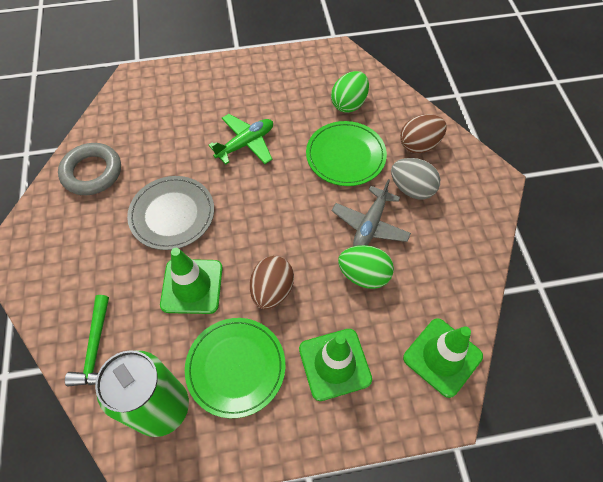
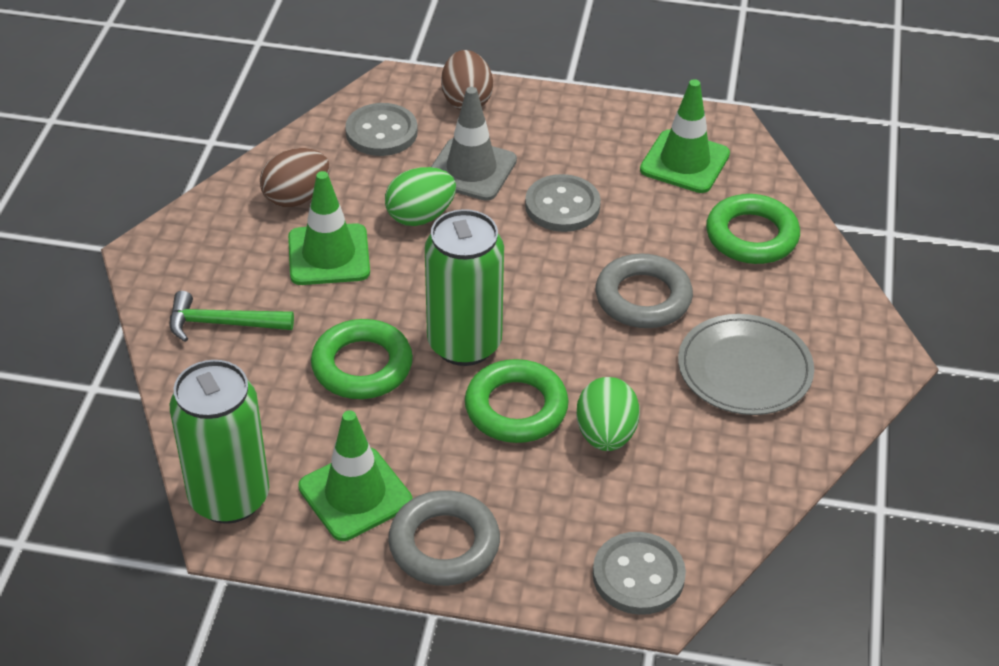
green can: 1 -> 2
green plane: 1 -> 0
green plate: 2 -> 0
green ring: 0 -> 3
grey button: 0 -> 3
grey egg: 1 -> 0
grey plane: 1 -> 0
grey ring: 1 -> 2
grey traffic cone: 0 -> 1

